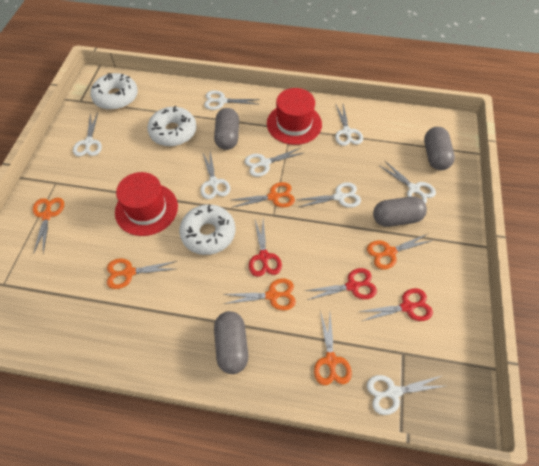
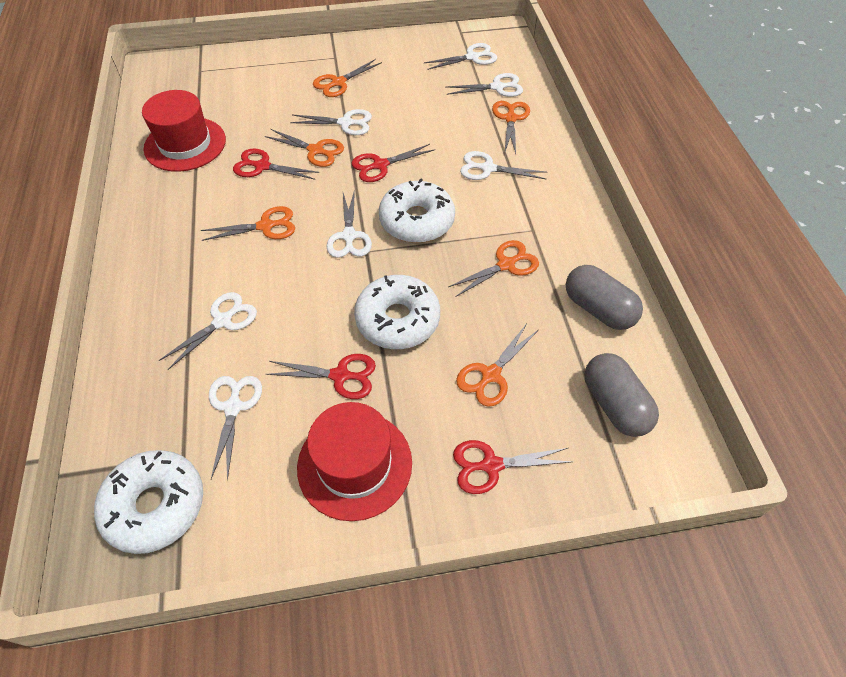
grey capsule: 4 -> 2
red scissors: 3 -> 4
white scissors: 8 -> 7

